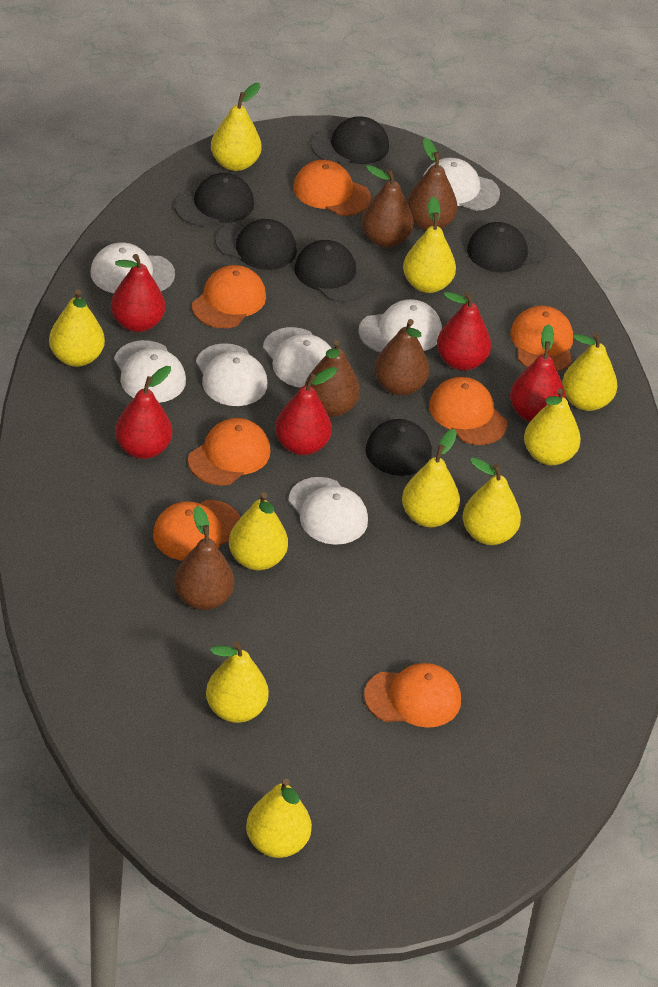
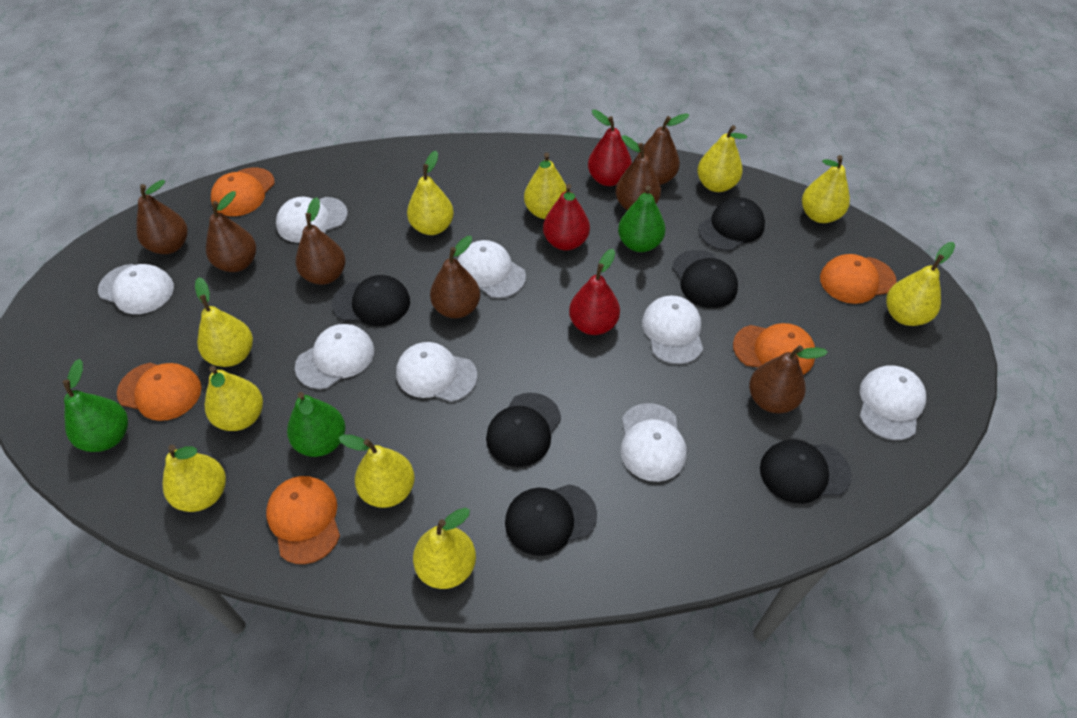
brown pear: 5 -> 7
green pear: 0 -> 3
orange cap: 7 -> 5
red pear: 5 -> 3
white cap: 7 -> 8

